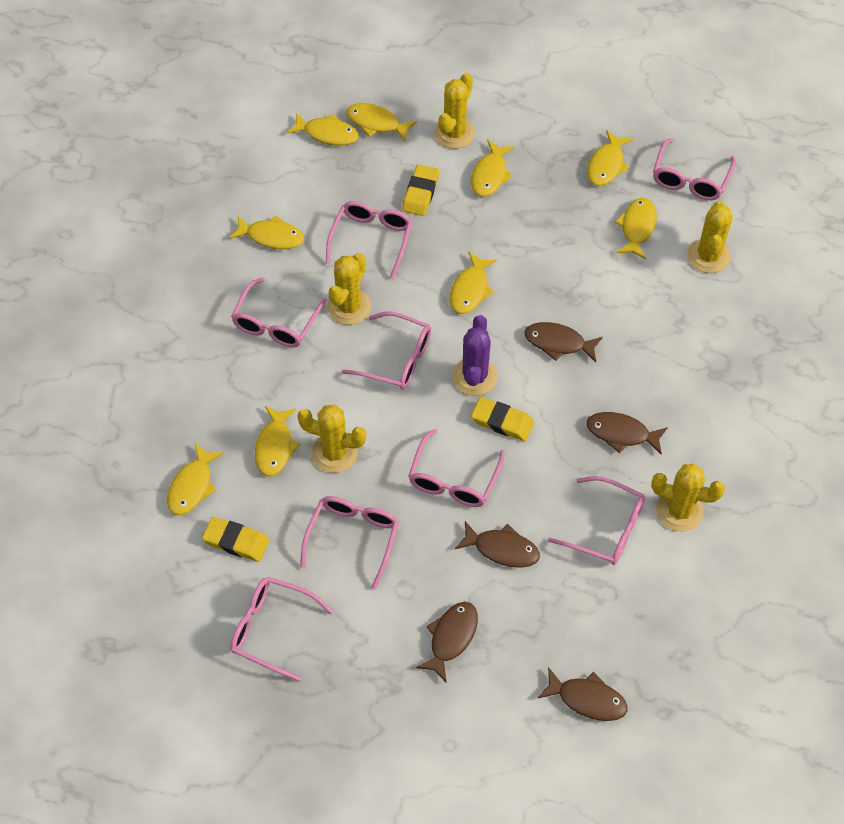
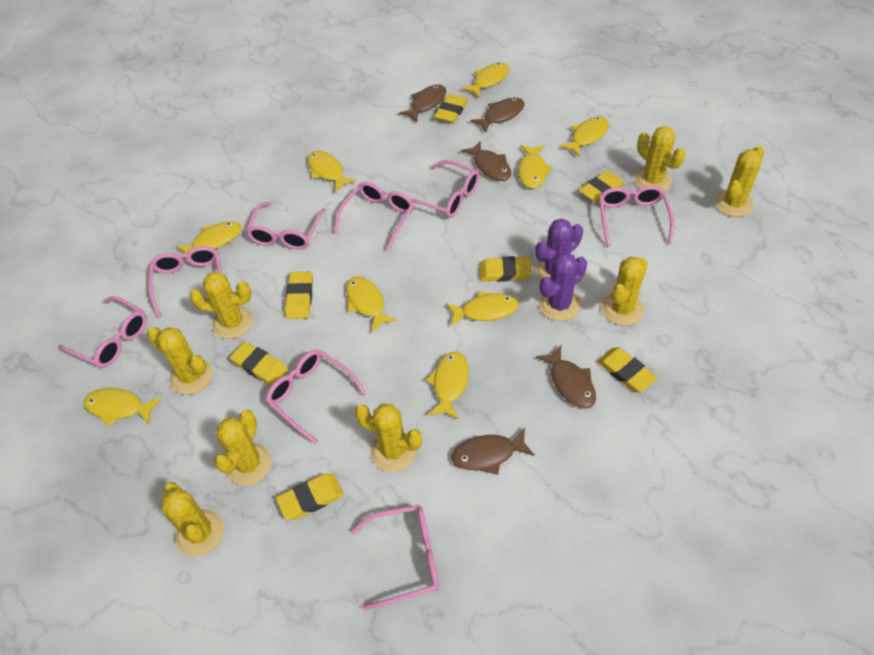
purple cactus: 1 -> 2
yellow cactus: 5 -> 8
yellow eraser: 3 -> 7

